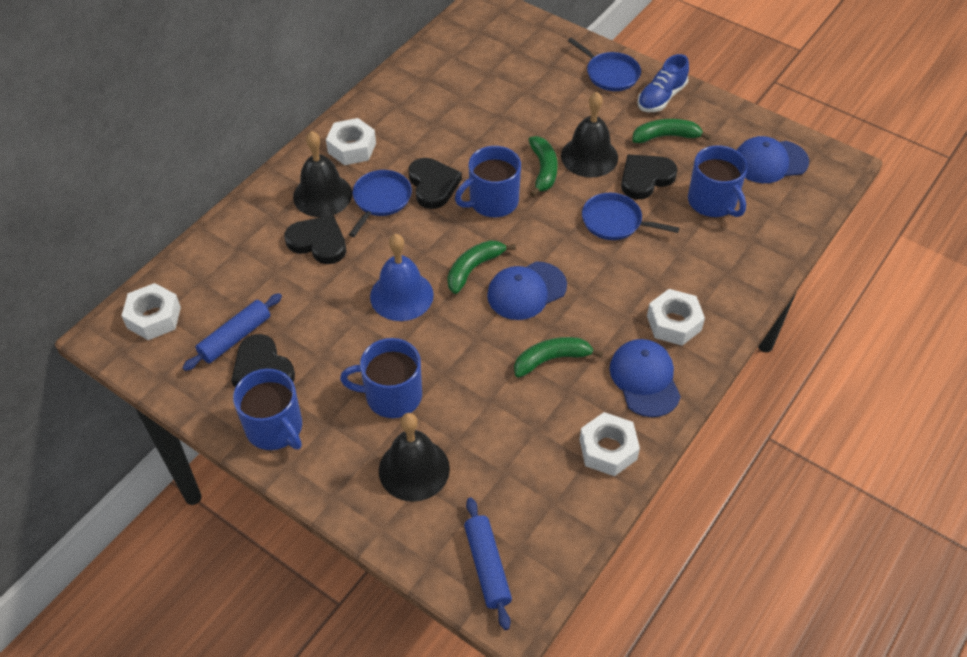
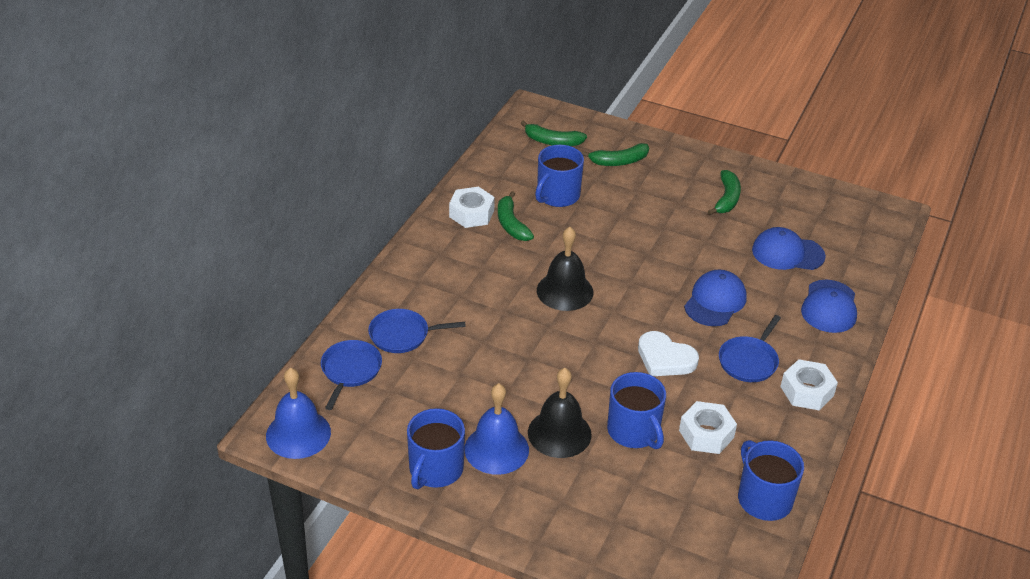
black bell: 3 -> 2
black heart: 4 -> 0
blue bell: 1 -> 2
blue rolling pin: 2 -> 0
blue shoe: 1 -> 0
white heart: 0 -> 1
white nut: 4 -> 3

